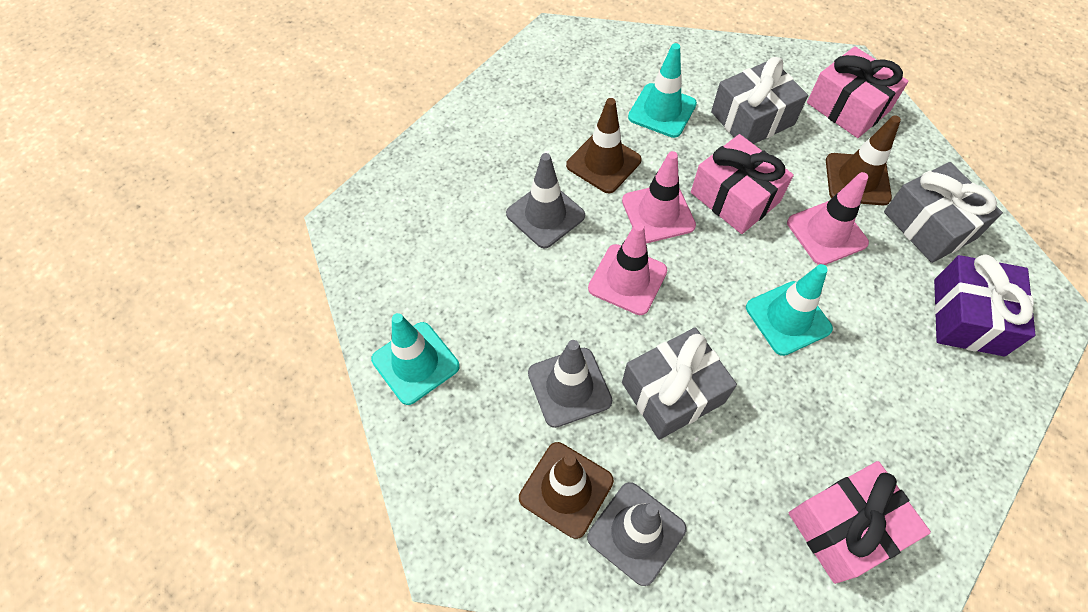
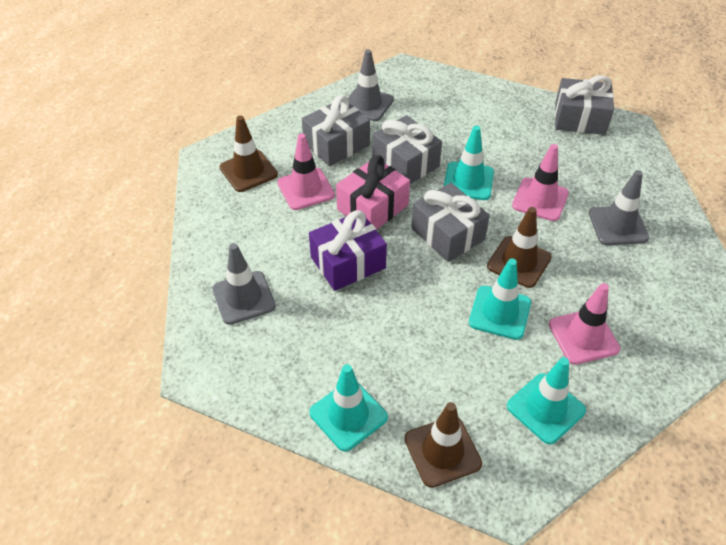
grey gift: 3 -> 4
pink gift: 3 -> 1
turquoise traffic cone: 3 -> 4

